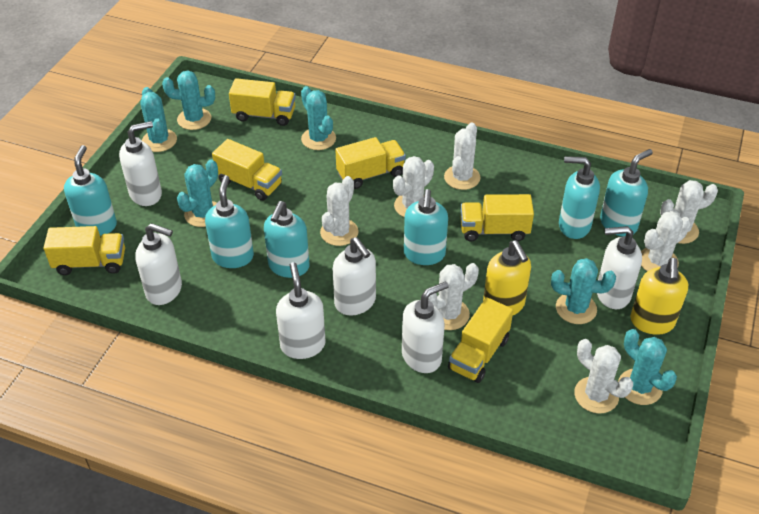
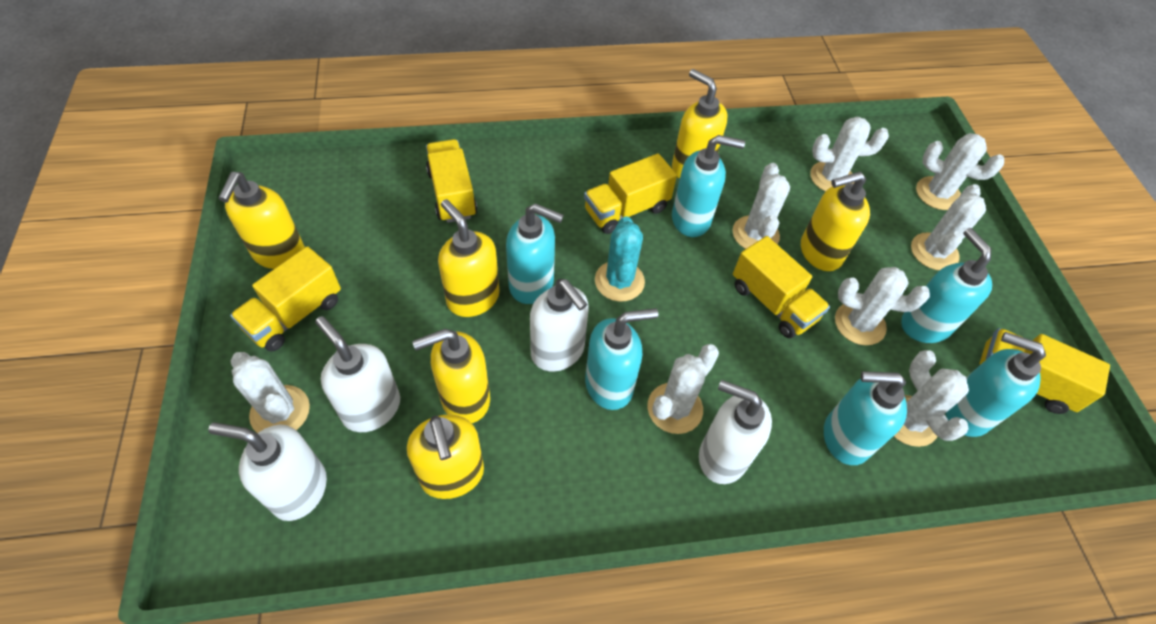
turquoise cactus: 6 -> 1
white cactus: 7 -> 8
white soap dispenser: 6 -> 4
yellow soap dispenser: 2 -> 6
yellow truck: 6 -> 5

